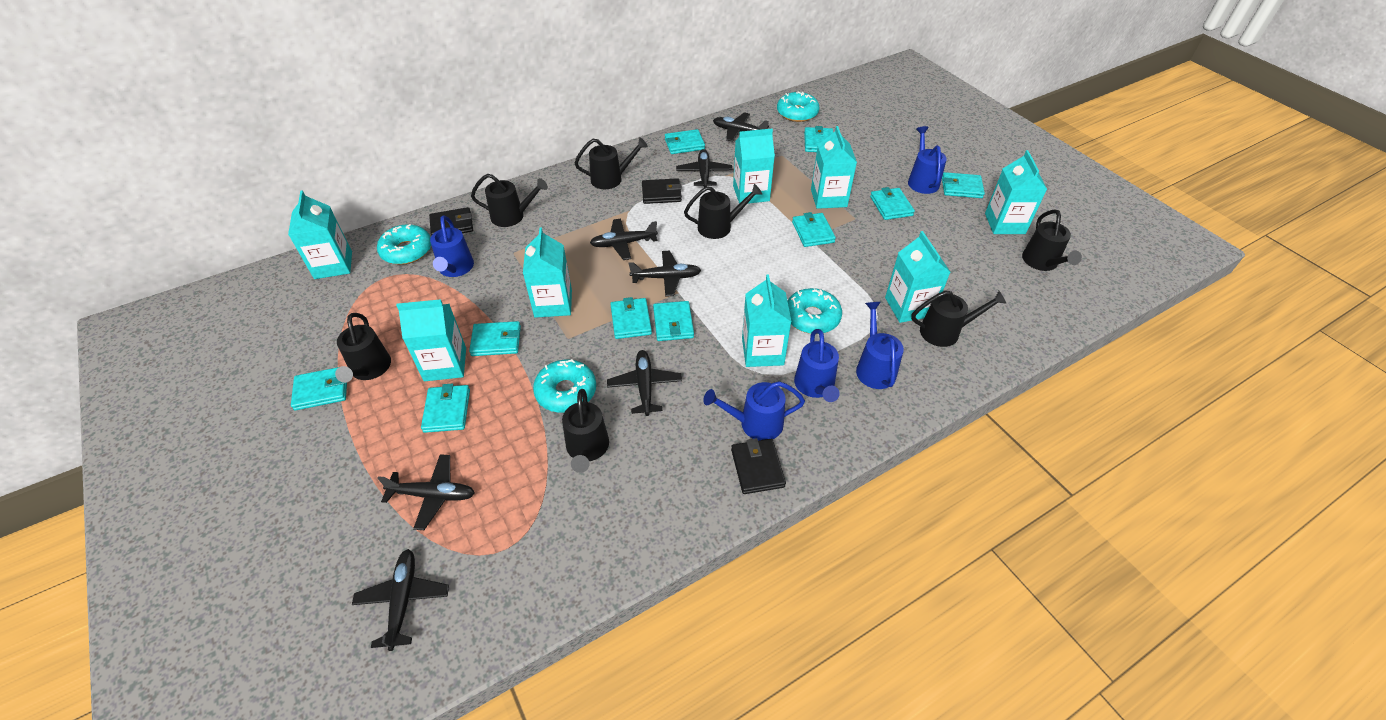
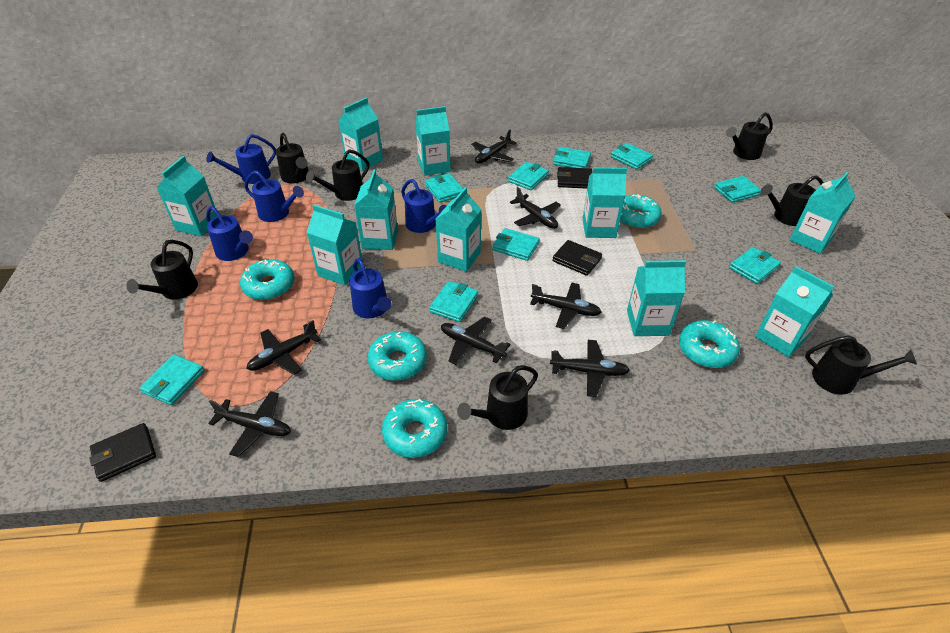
turquoise carton: 8 -> 10
turquoise donut: 4 -> 5
turquoise wallet: 10 -> 9

